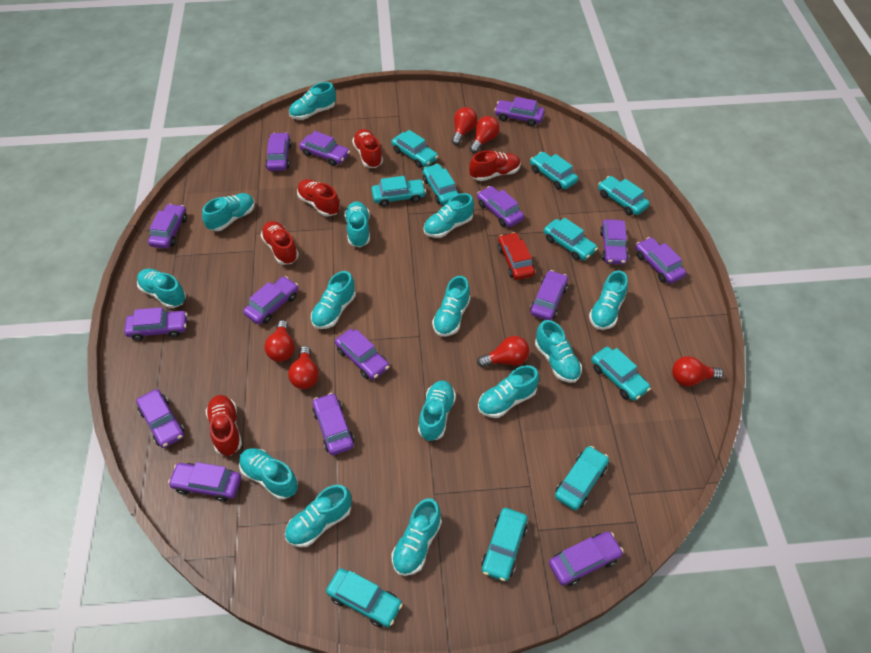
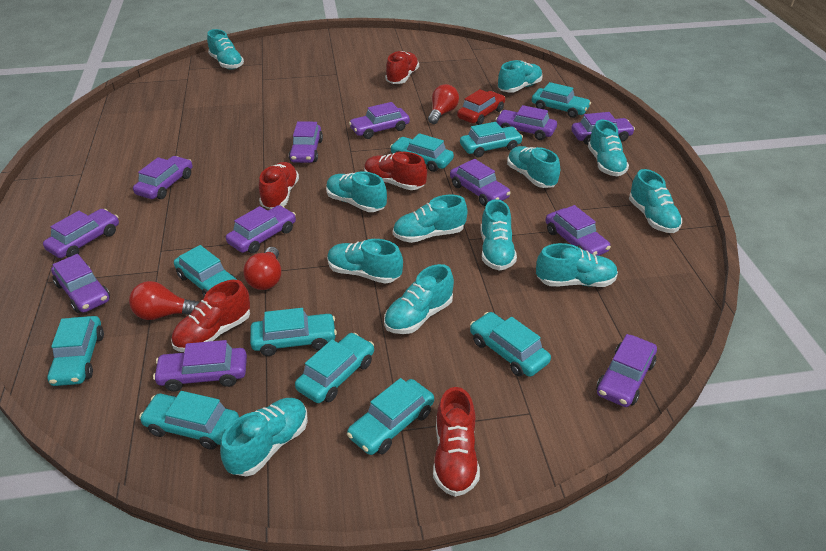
purple car: 15 -> 12
red light bulb: 6 -> 3
turquoise shoe: 14 -> 12

